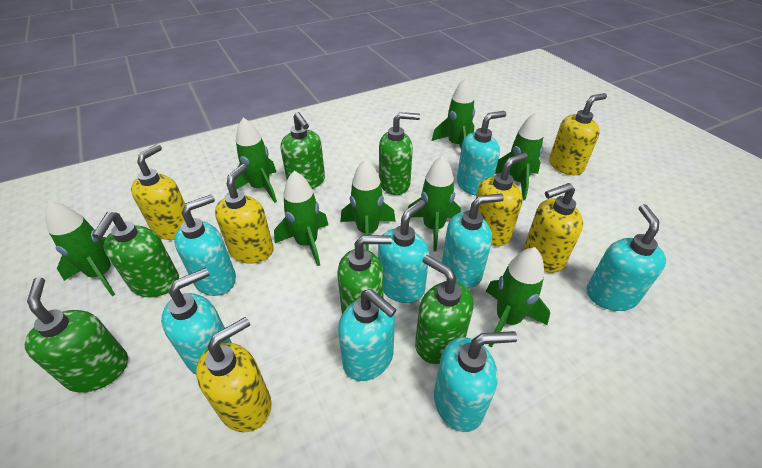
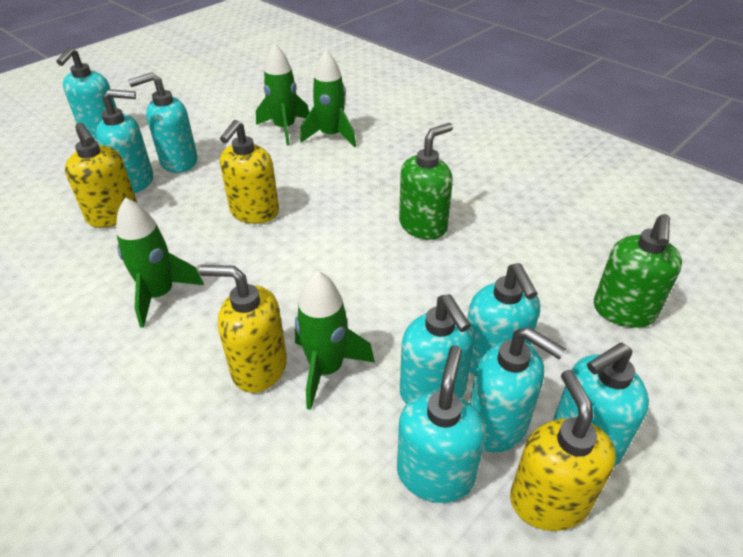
green rocket: 8 -> 4
green soap dispenser: 6 -> 2
yellow soap dispenser: 6 -> 4

